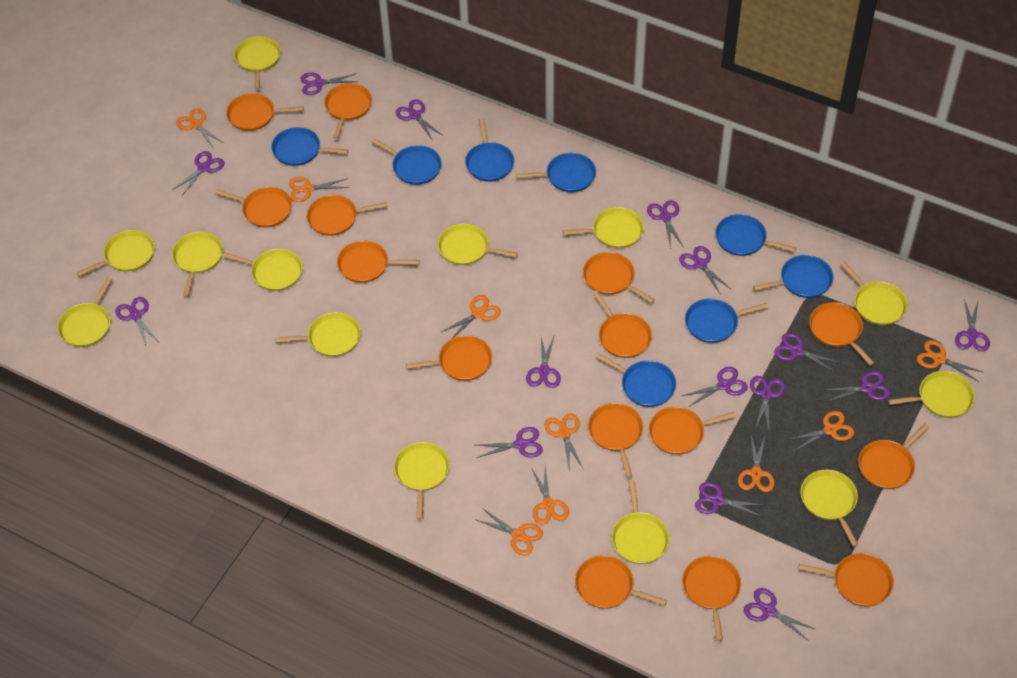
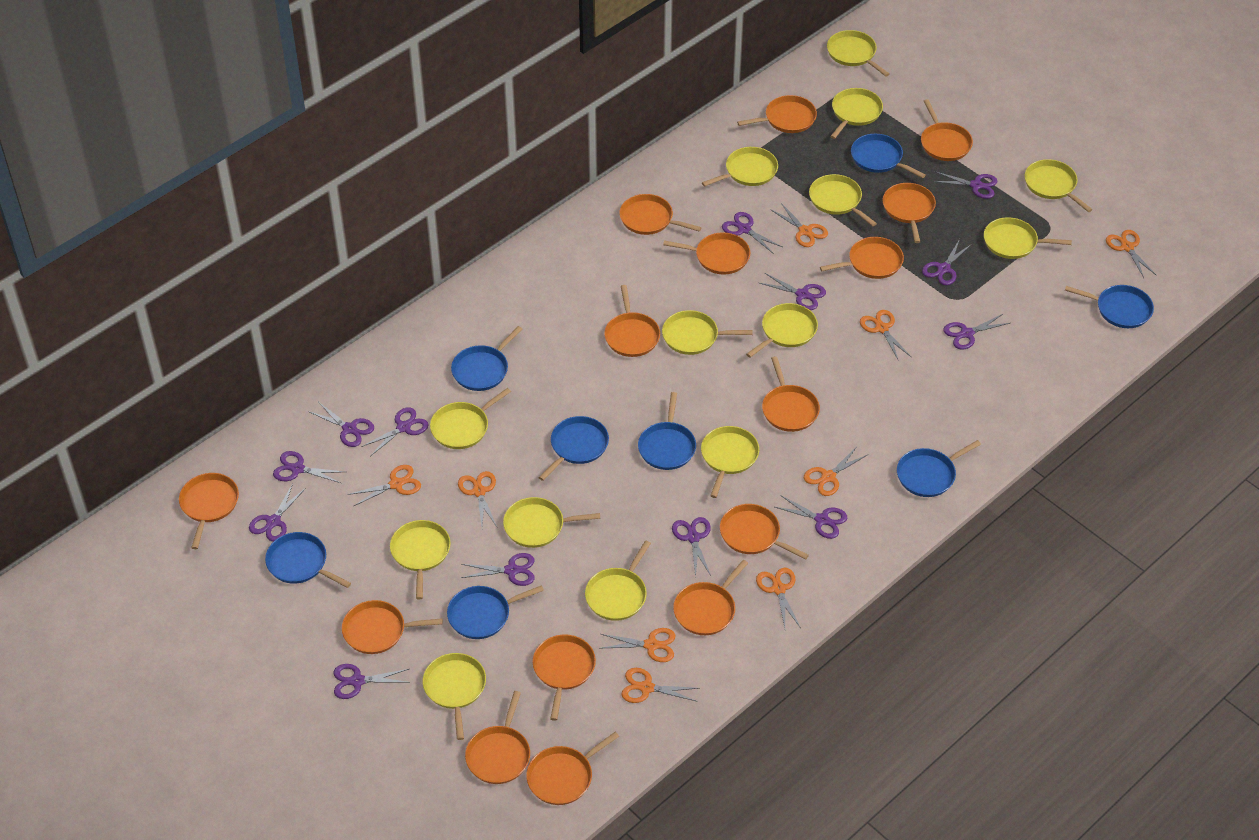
purple scissors: 15 -> 13
yellow pan: 13 -> 14

